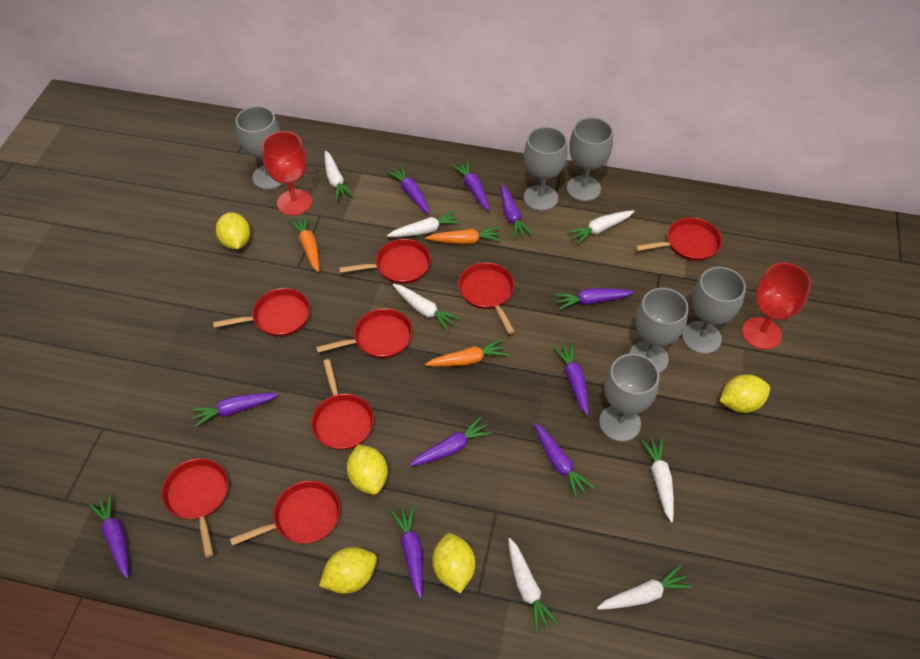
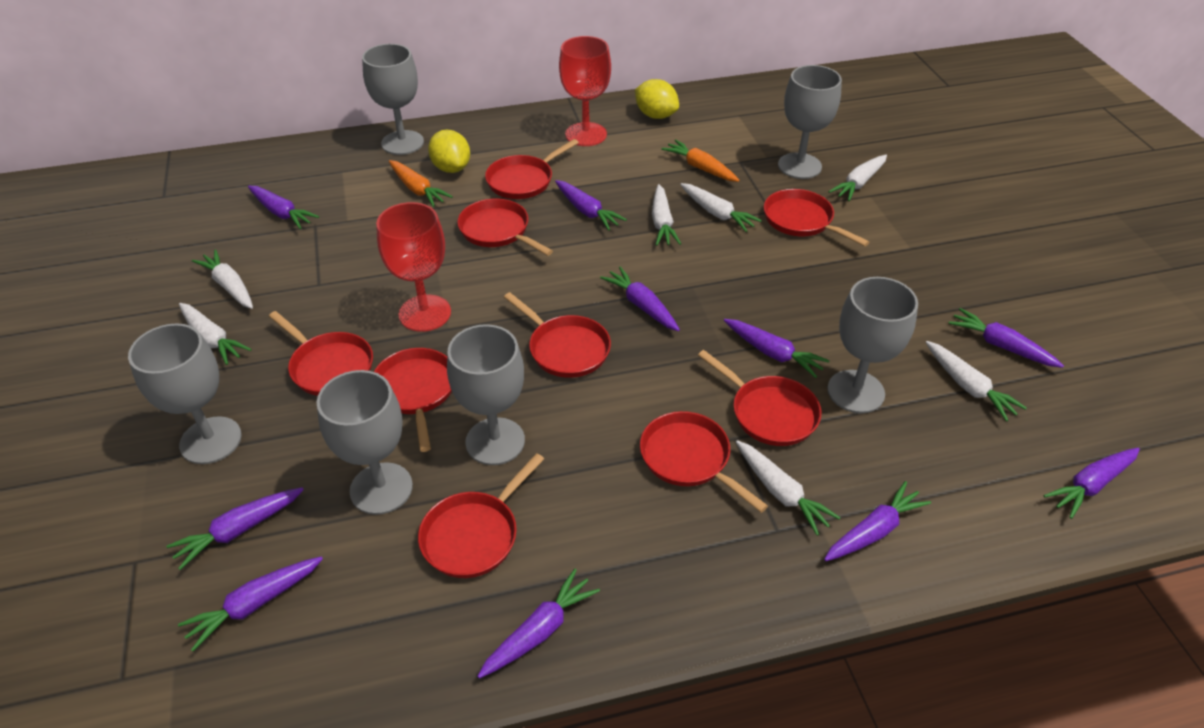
orange carrot: 3 -> 2
red pan: 8 -> 9
yellow lemon: 5 -> 2

